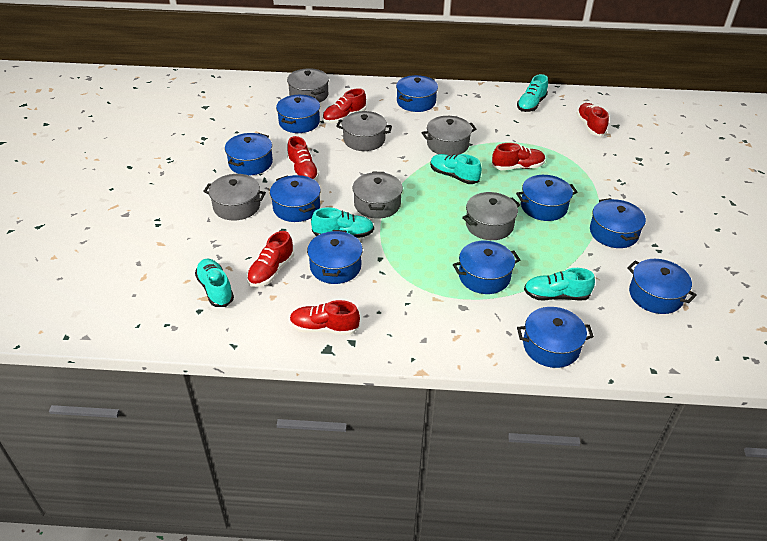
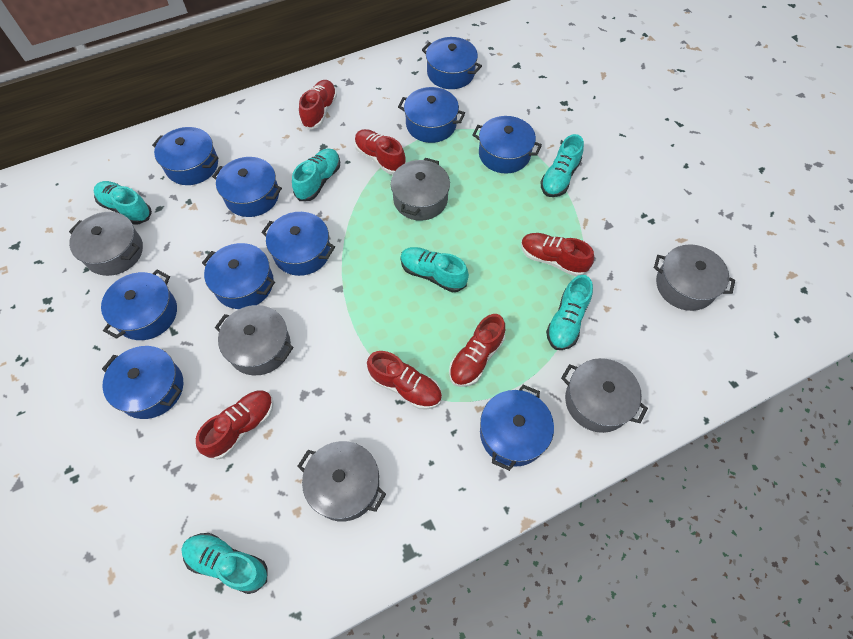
turquoise shoe: 5 -> 6

